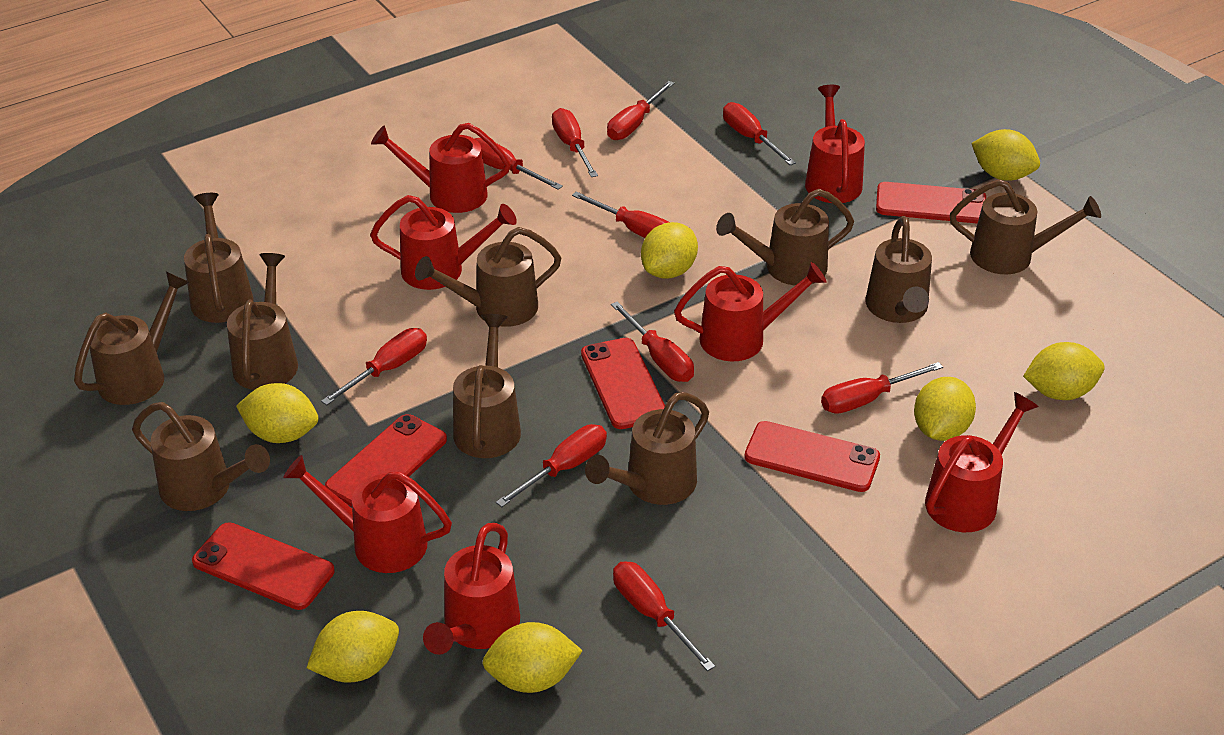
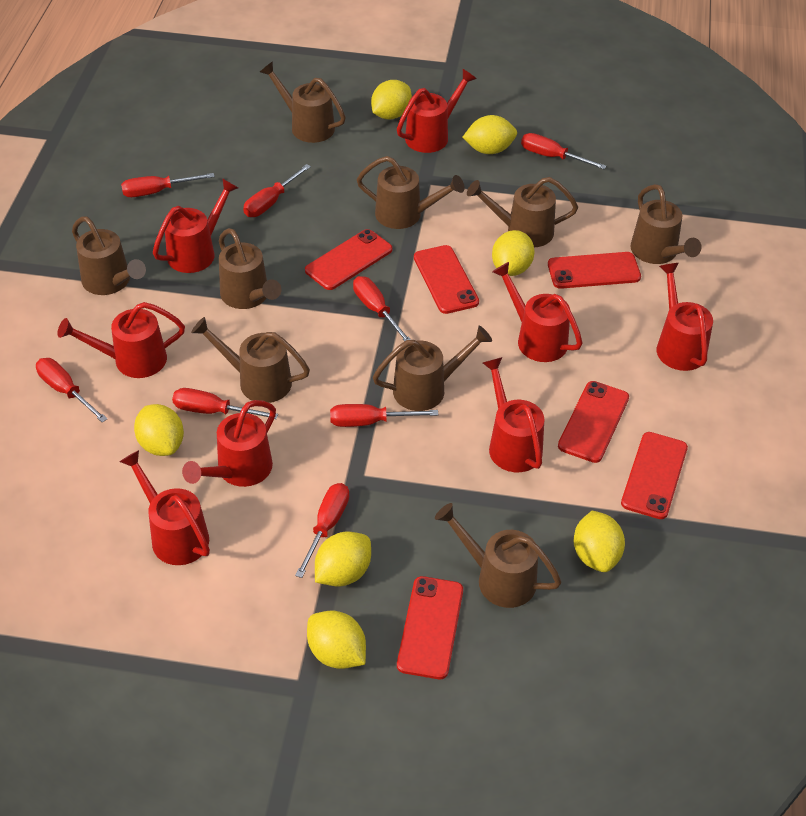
brown watering can: 10 -> 9
red phone: 5 -> 6
red screwdriver: 10 -> 8
red watering can: 7 -> 8

